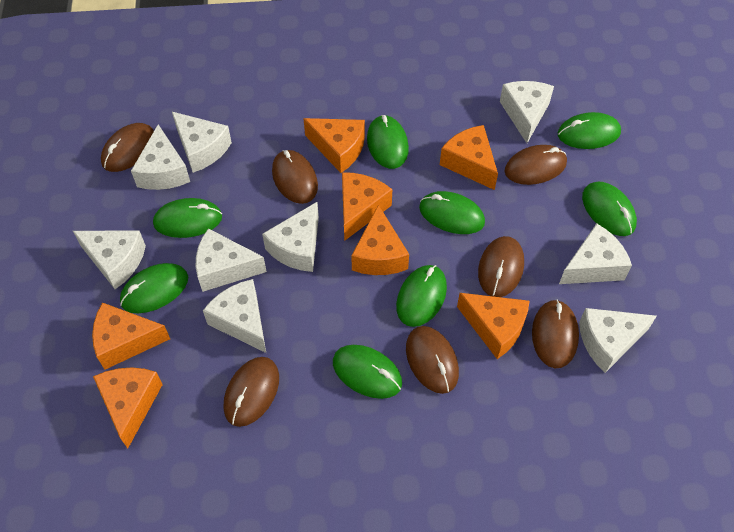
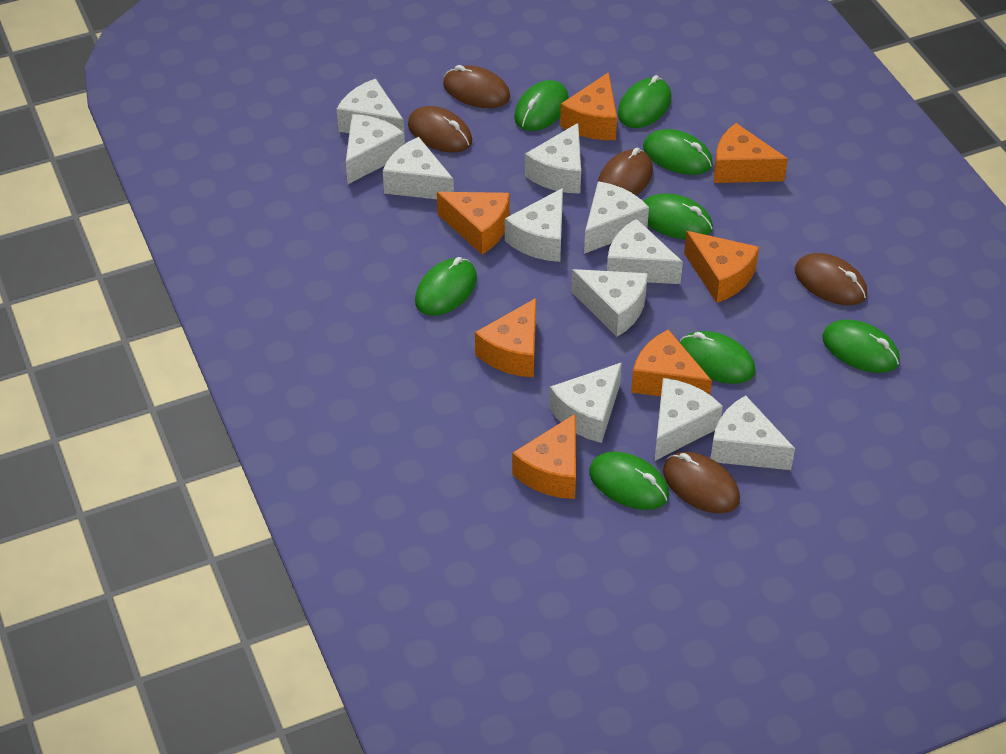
brown mouse: 7 -> 5
white cheese: 9 -> 11

